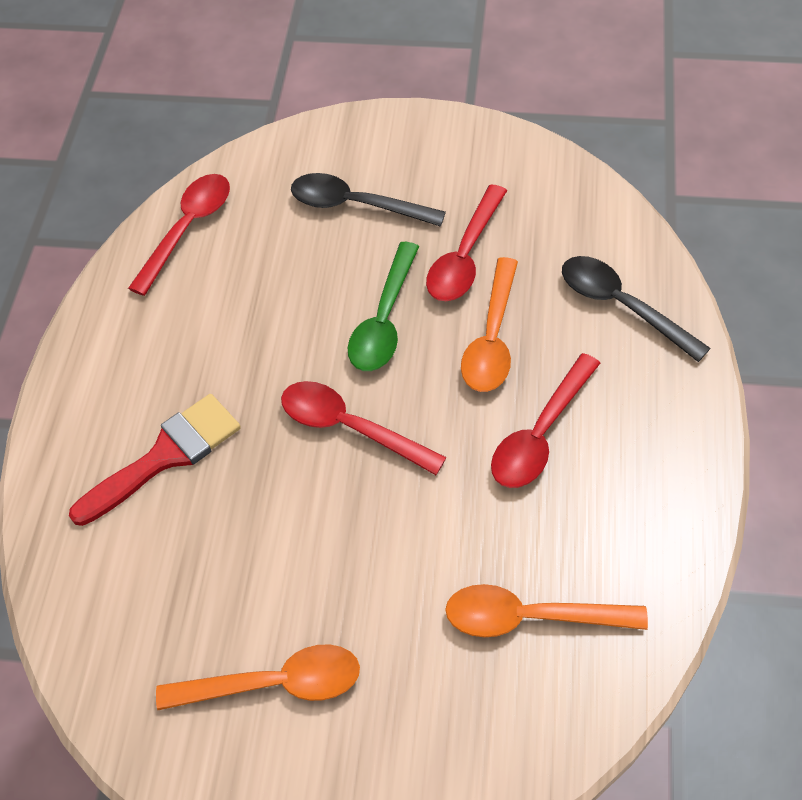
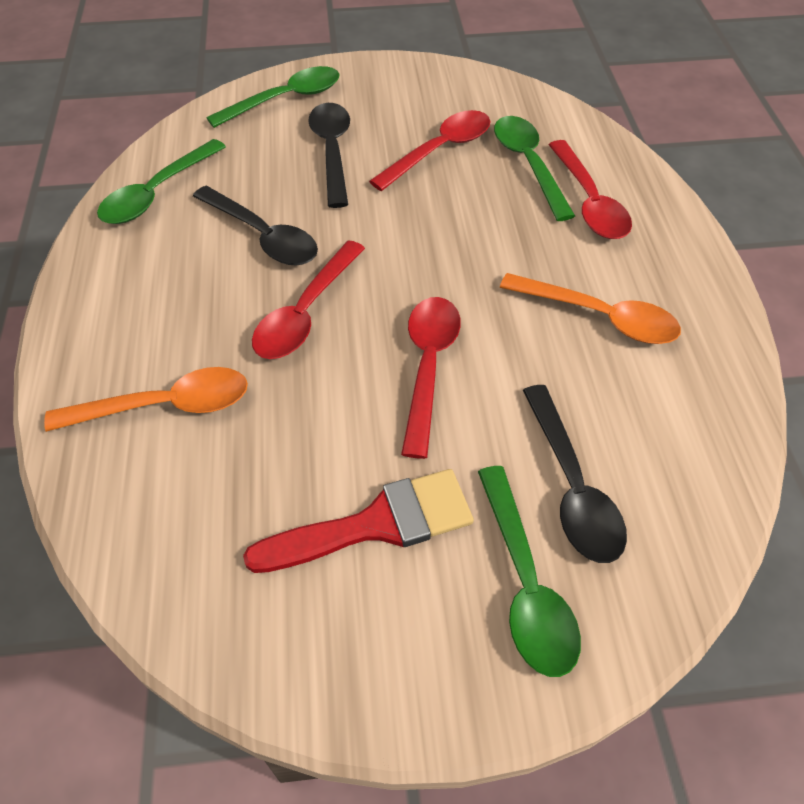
black spoon: 2 -> 3
green spoon: 1 -> 4
orange spoon: 3 -> 2

